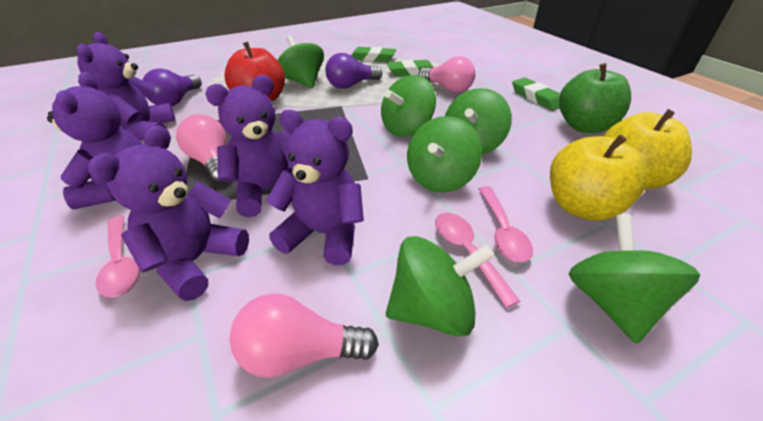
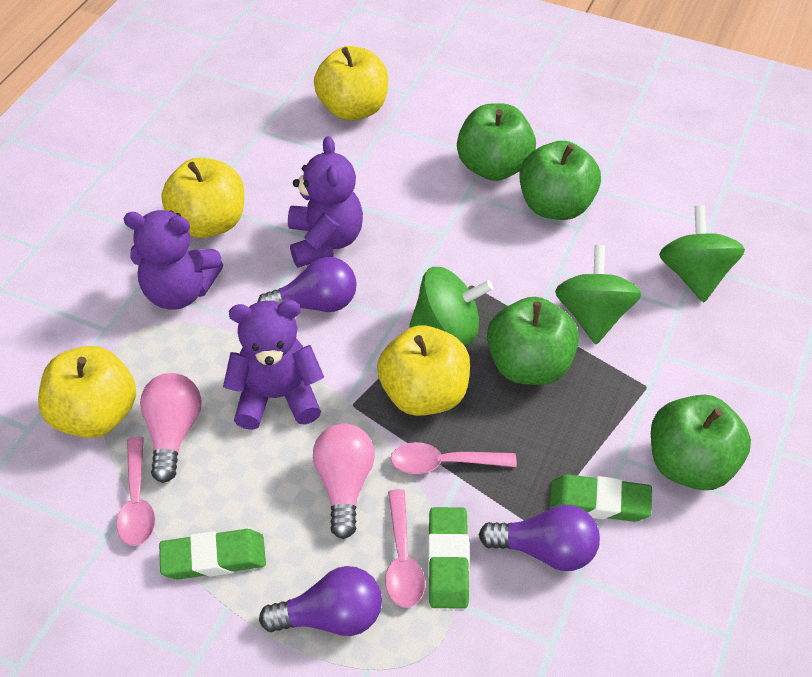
green apple: 1 -> 4
green spinning top: 6 -> 3
pink light bulb: 3 -> 2
purple light bulb: 2 -> 3
purple teddy bear: 5 -> 3
red apple: 1 -> 0
yellow apple: 2 -> 4

